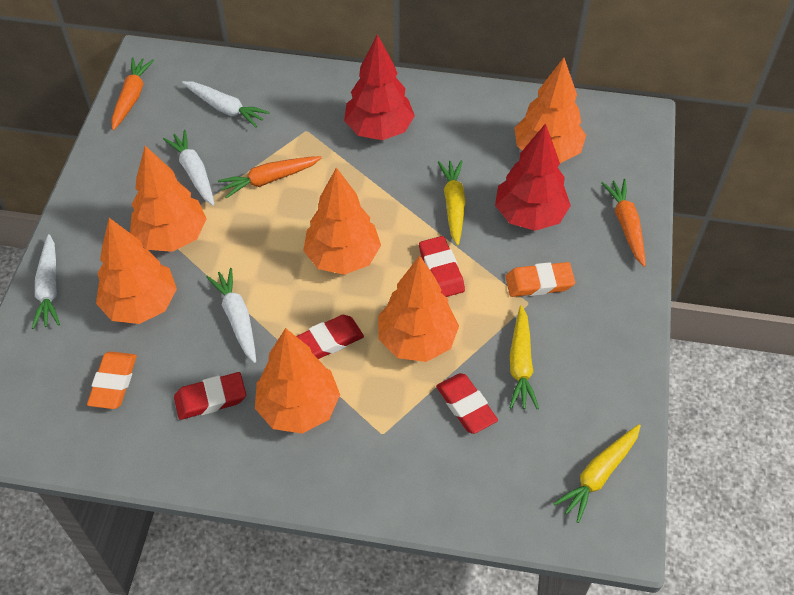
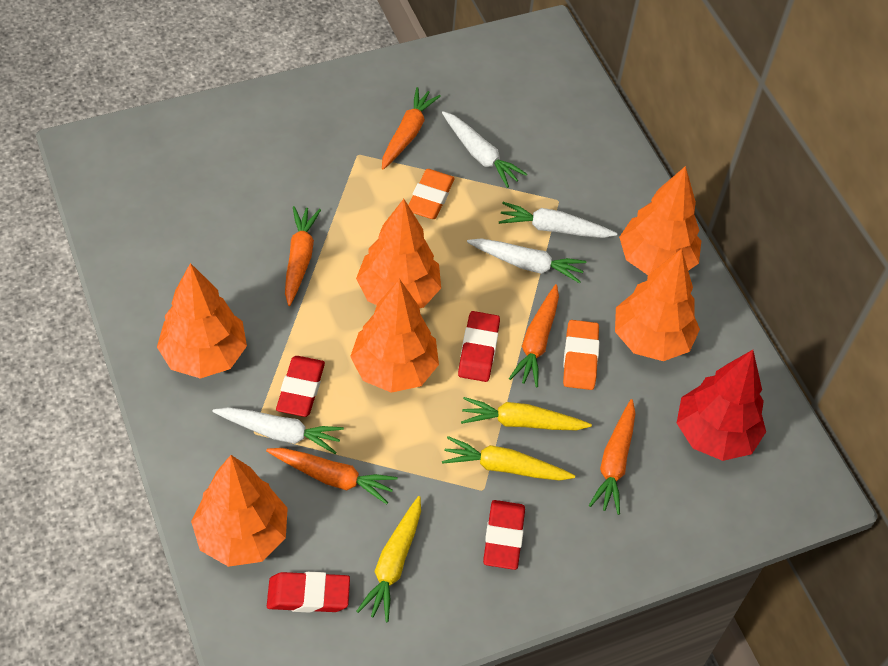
orange carrot: 3 -> 5
red tree: 2 -> 1

